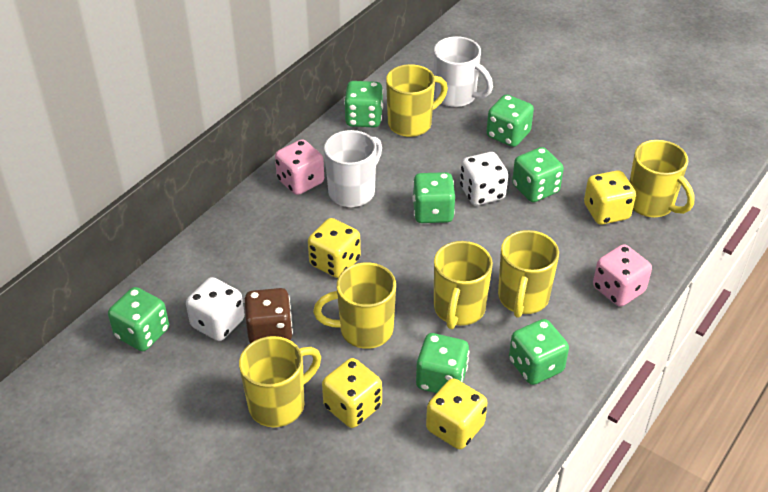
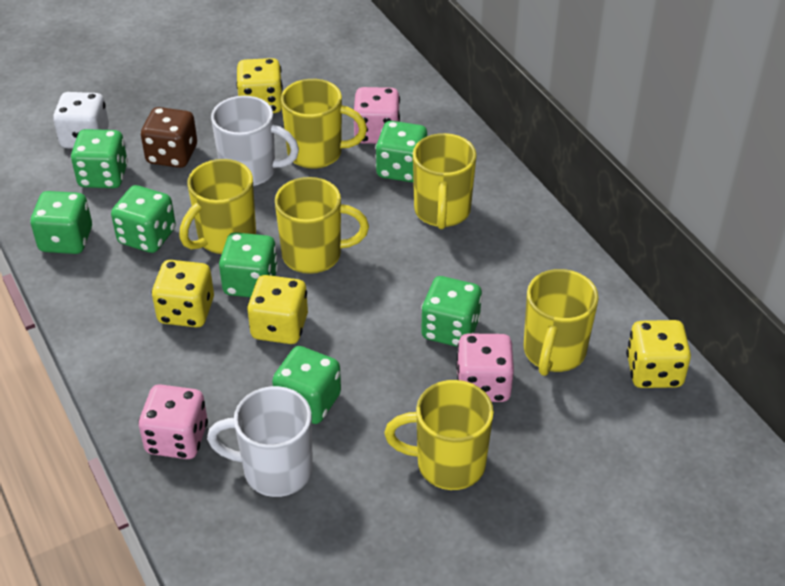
pink dice: 2 -> 3
white dice: 2 -> 1

